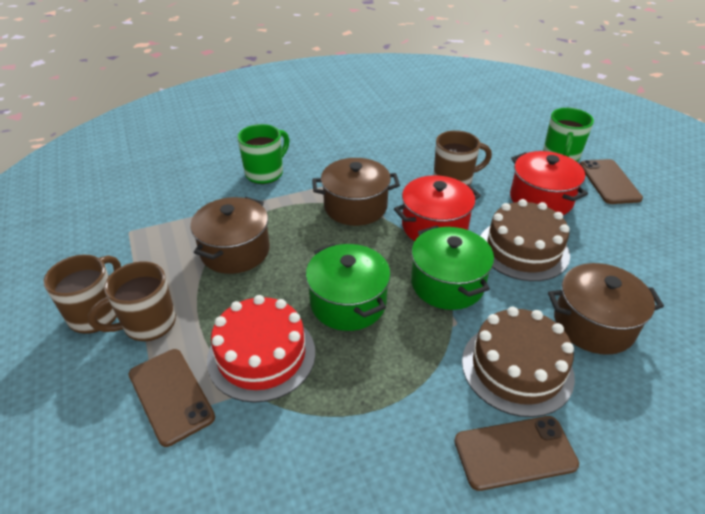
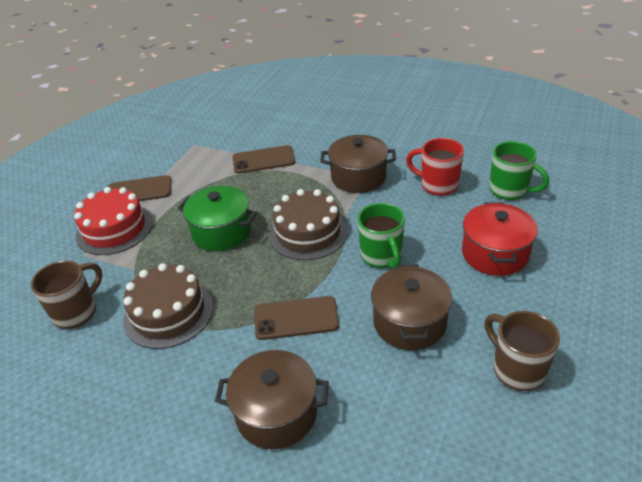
brown mug: 3 -> 2
green pot: 2 -> 1
red mug: 0 -> 1
red pot: 2 -> 1

